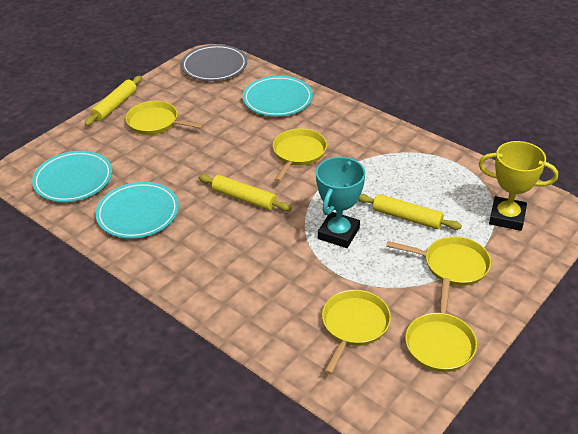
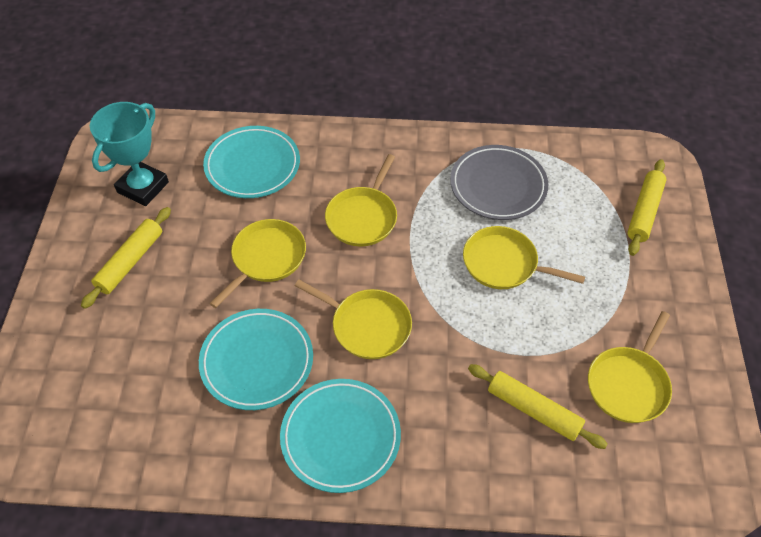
yellow trophy: 1 -> 0

